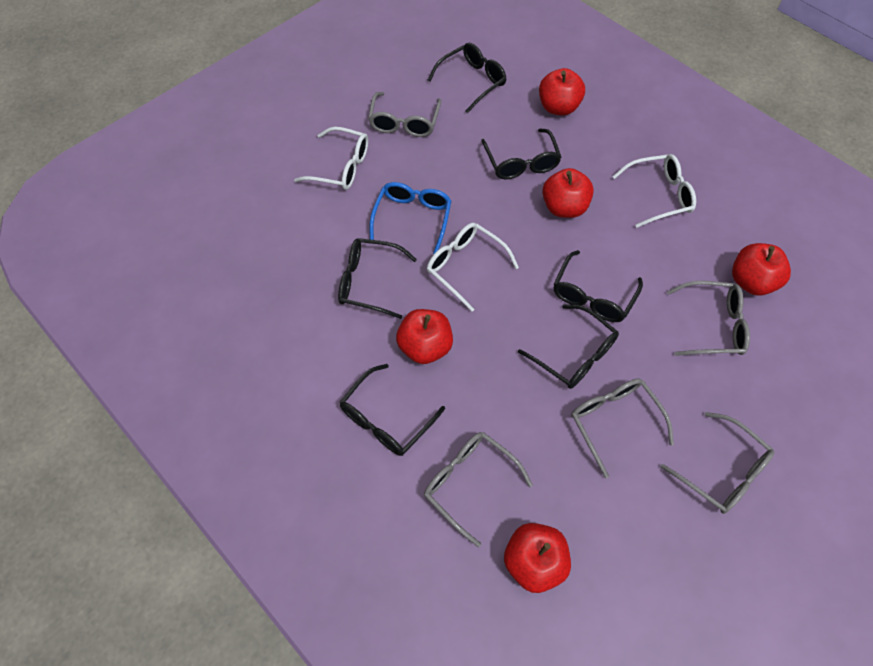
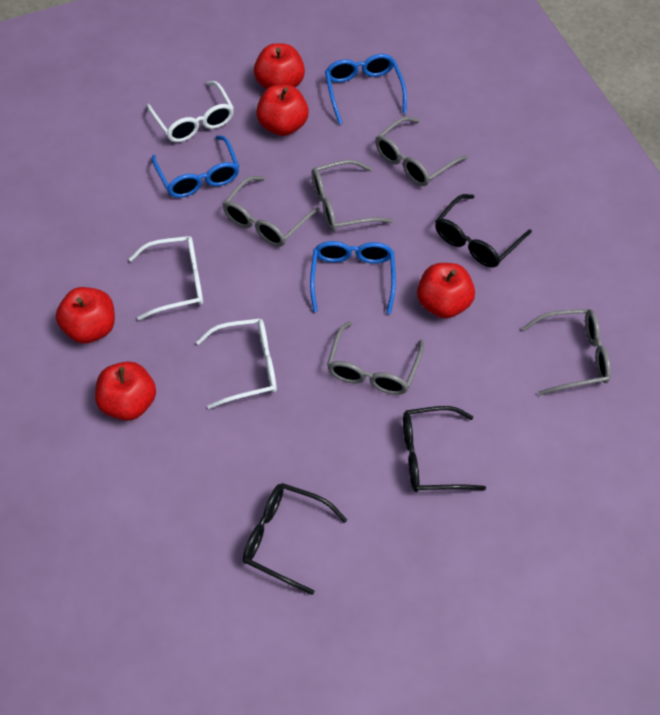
black glasses: 6 -> 3
blue glasses: 1 -> 3

